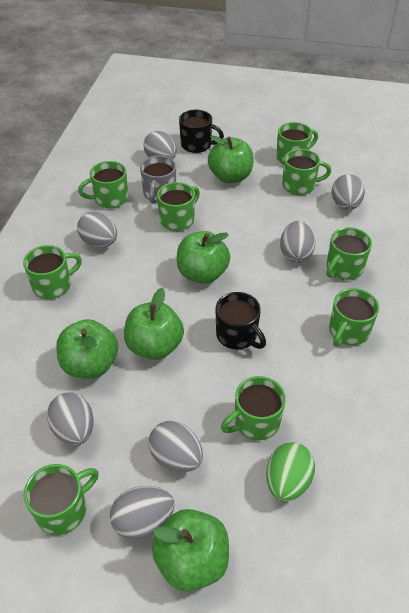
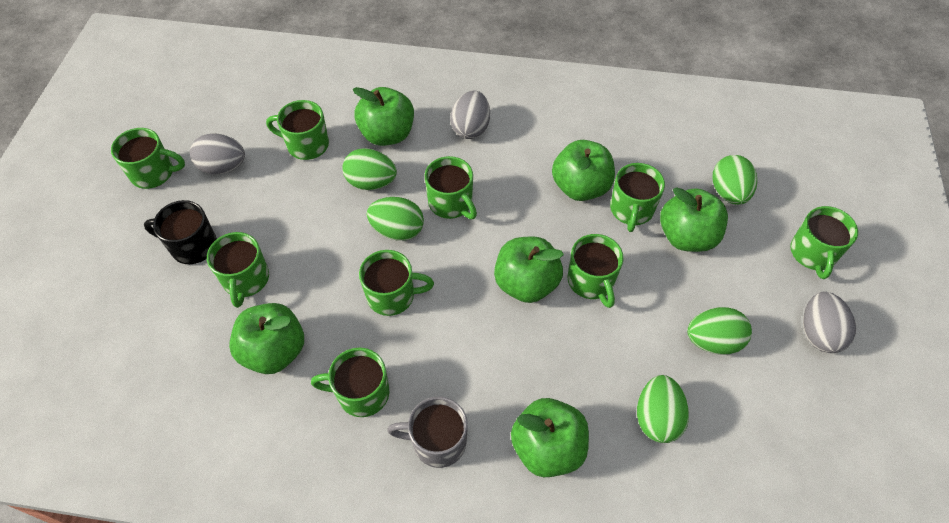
black mug: 2 -> 1
green apple: 5 -> 6
green egg: 1 -> 5
grey egg: 7 -> 3

